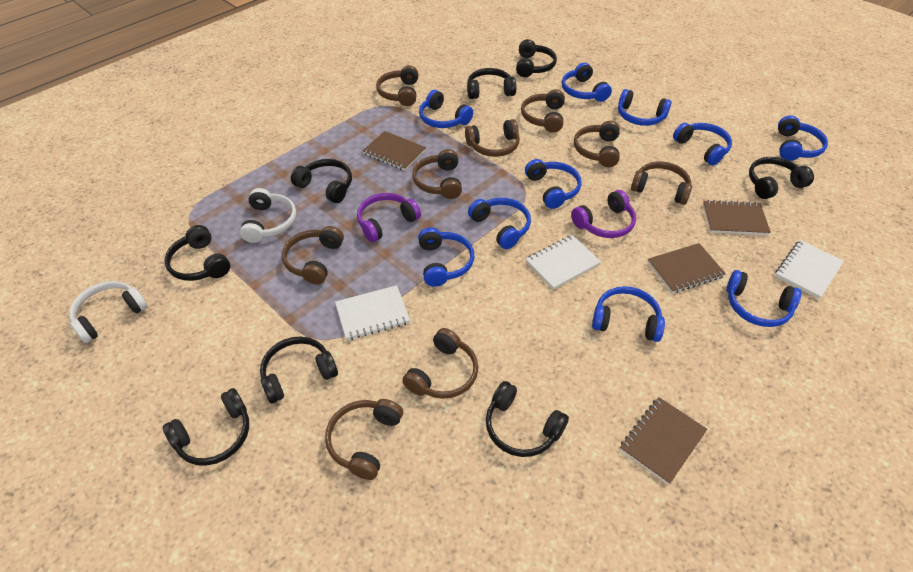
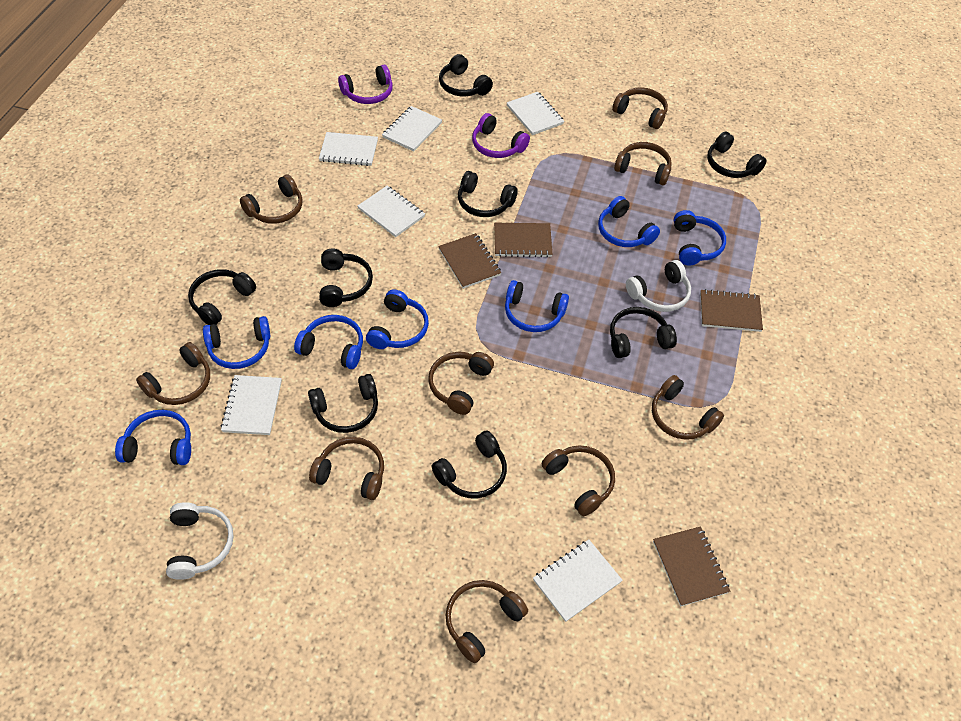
blue headphones: 10 -> 7
white notebook: 3 -> 6

